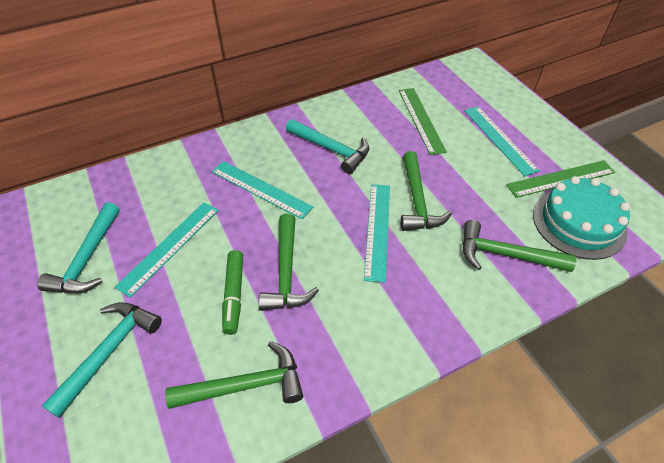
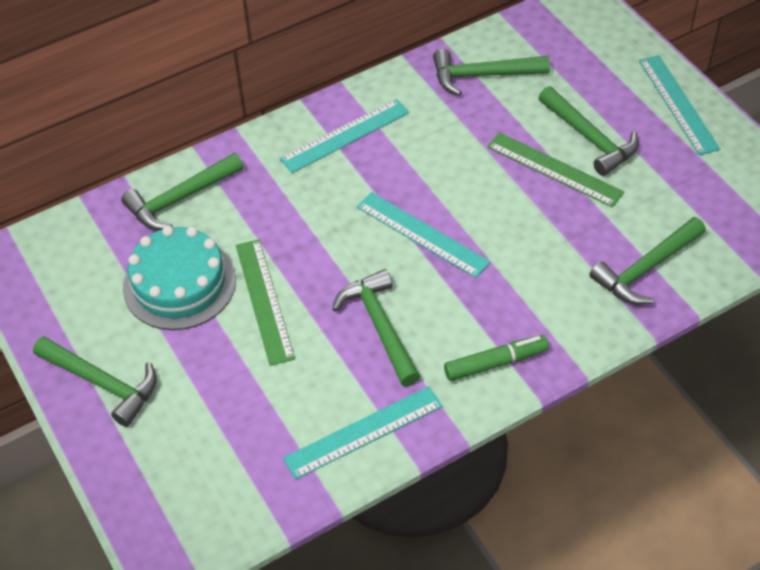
green hammer: 4 -> 6
turquoise hammer: 3 -> 0

